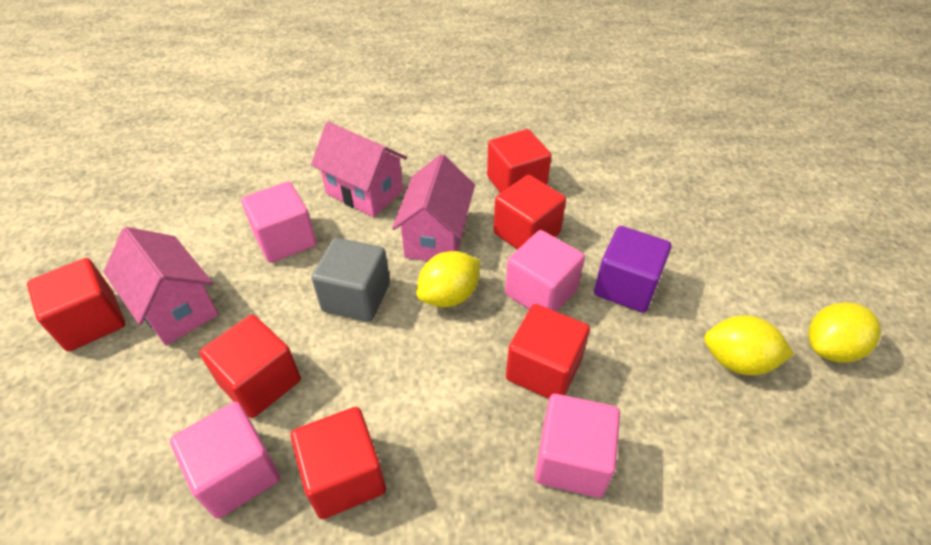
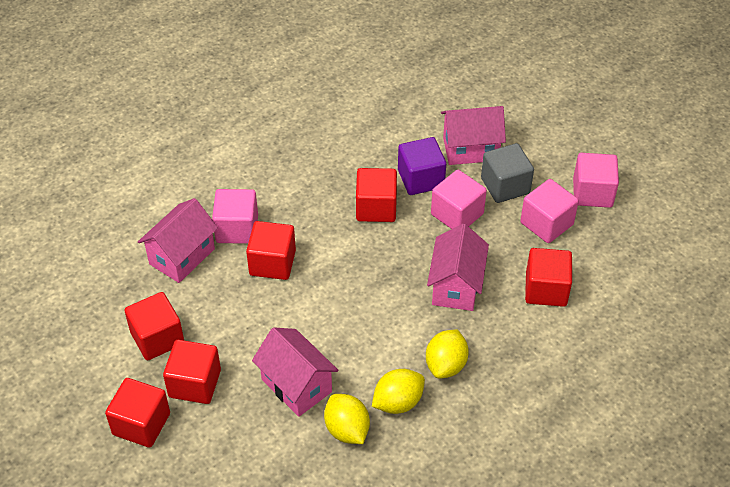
pink house: 3 -> 4

